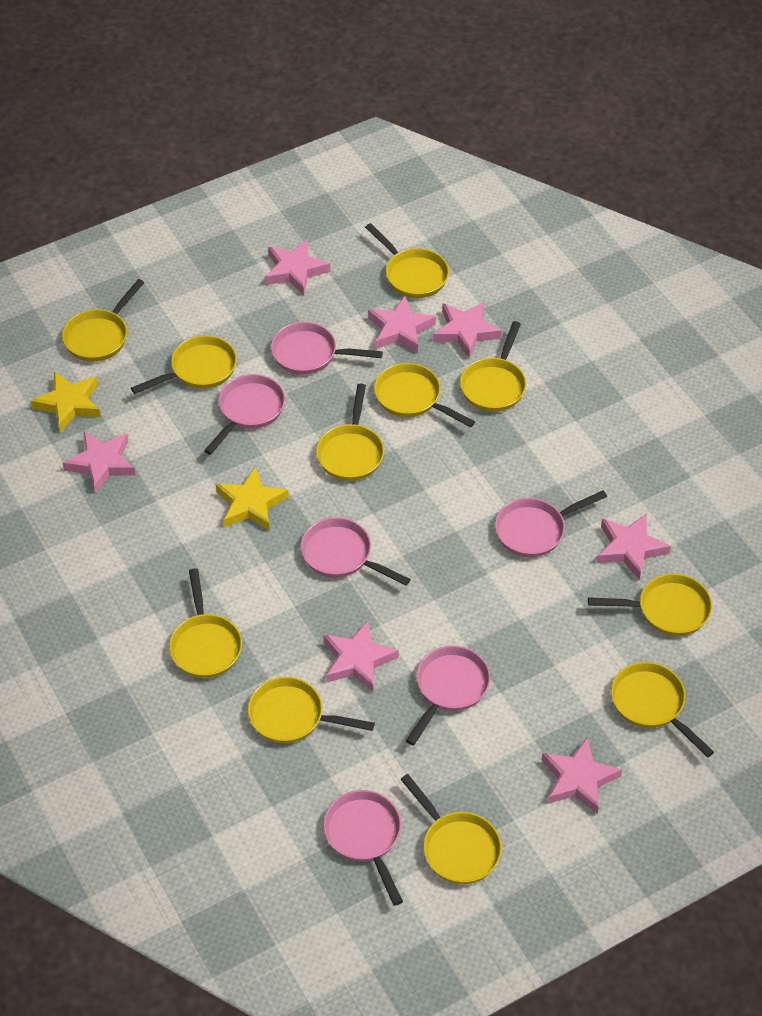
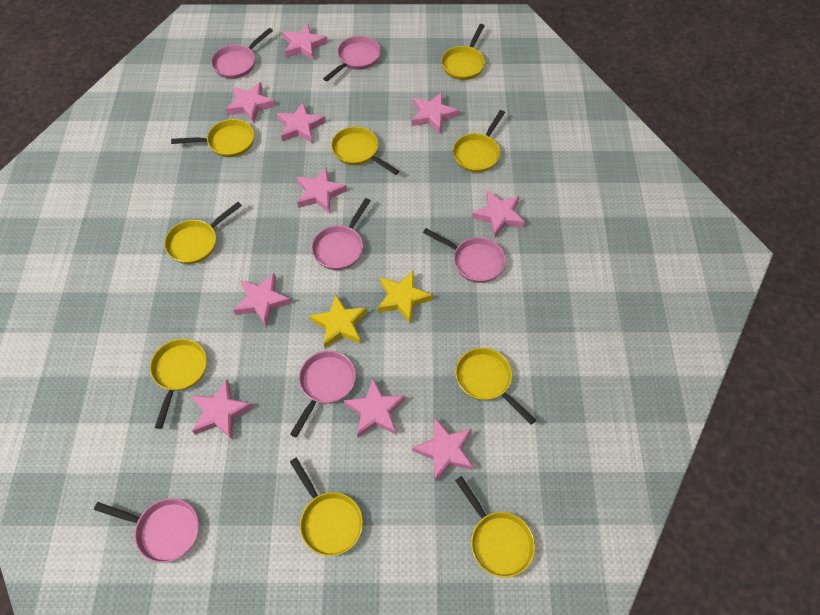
pink star: 7 -> 10
yellow pan: 11 -> 9

